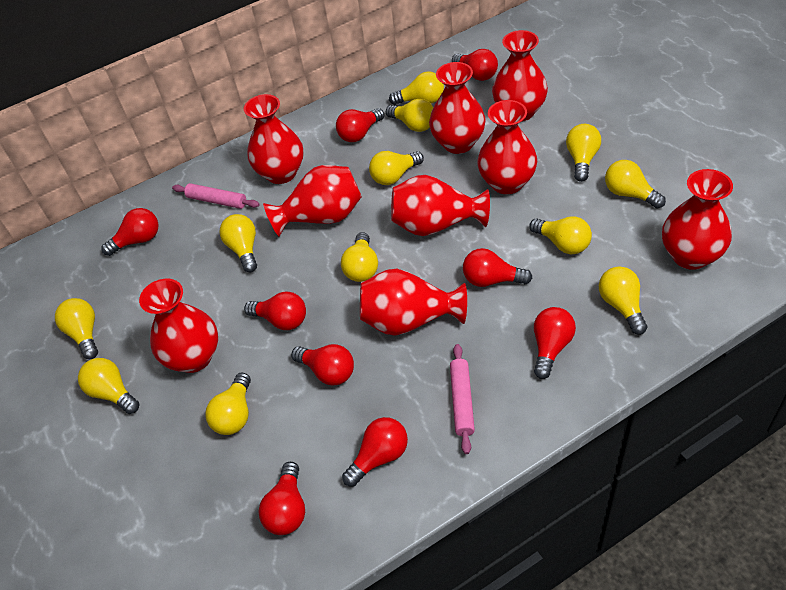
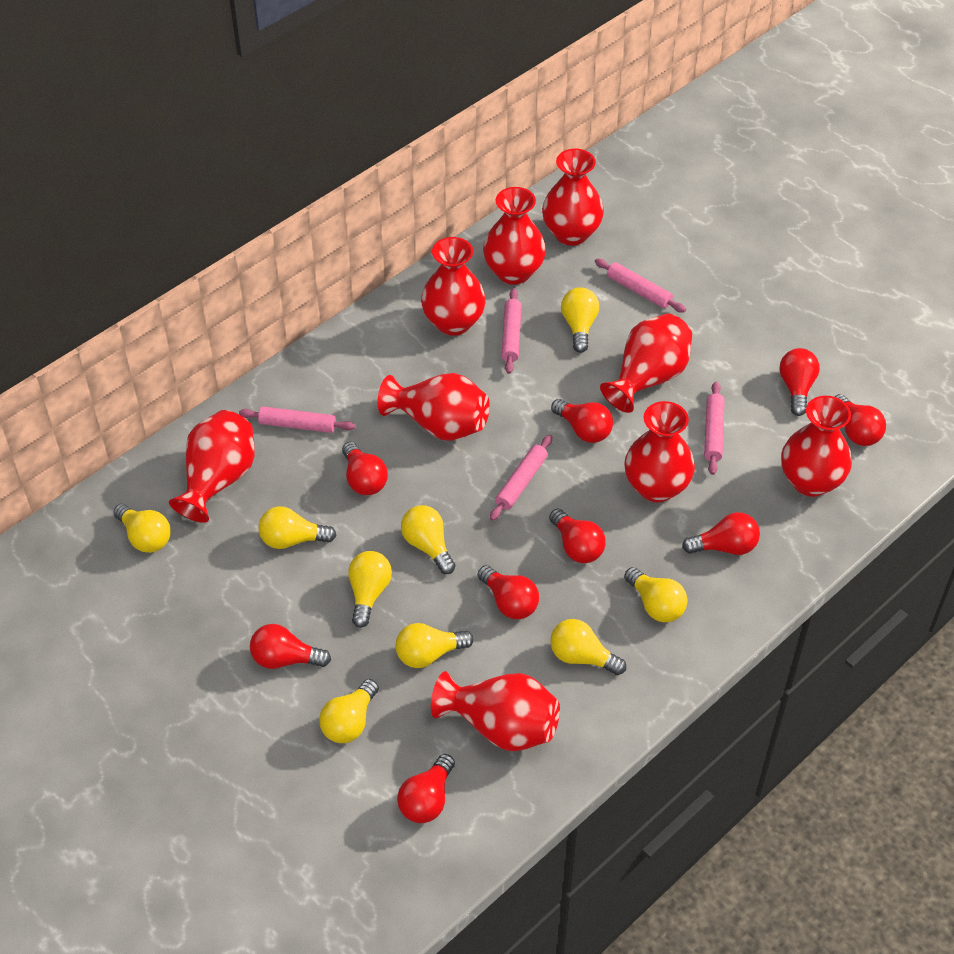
pink rolling pin: 2 -> 5
yellow light bulb: 12 -> 9

